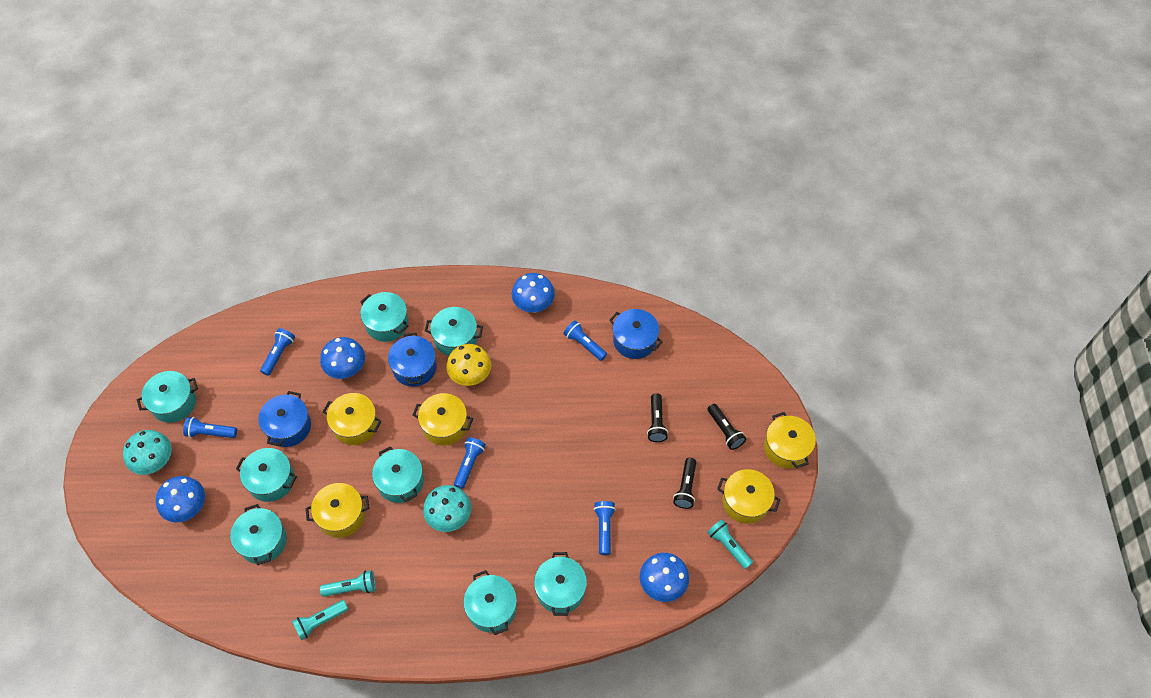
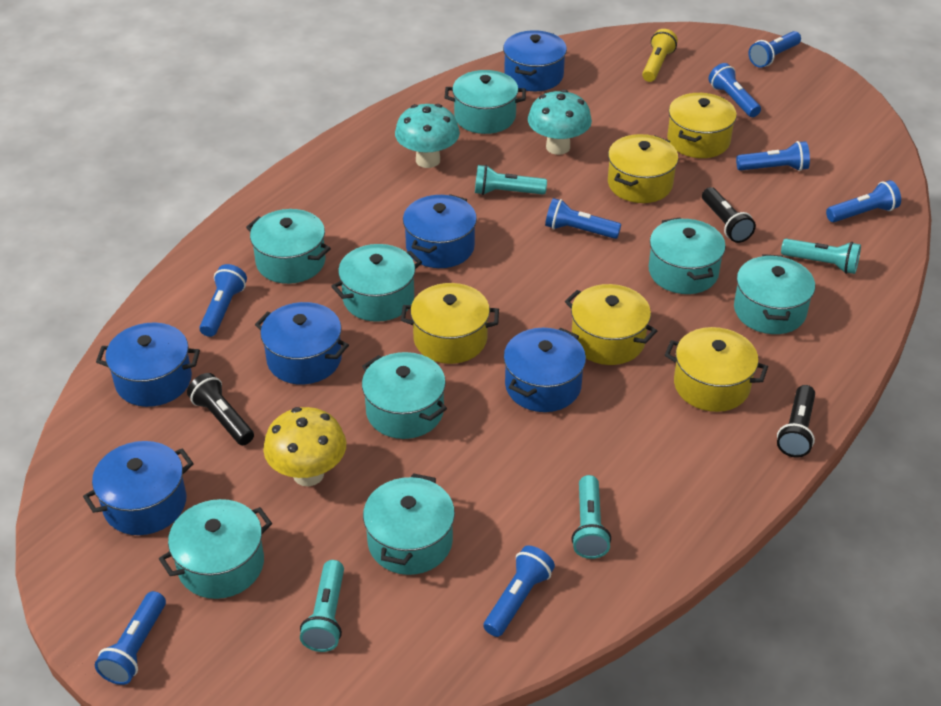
blue flashlight: 5 -> 8
blue mushroom: 4 -> 0
blue pot: 3 -> 6
turquoise flashlight: 3 -> 4
yellow flashlight: 0 -> 1

